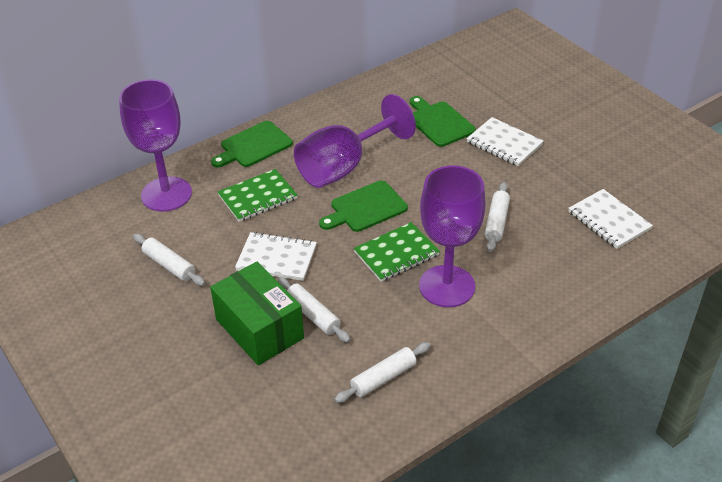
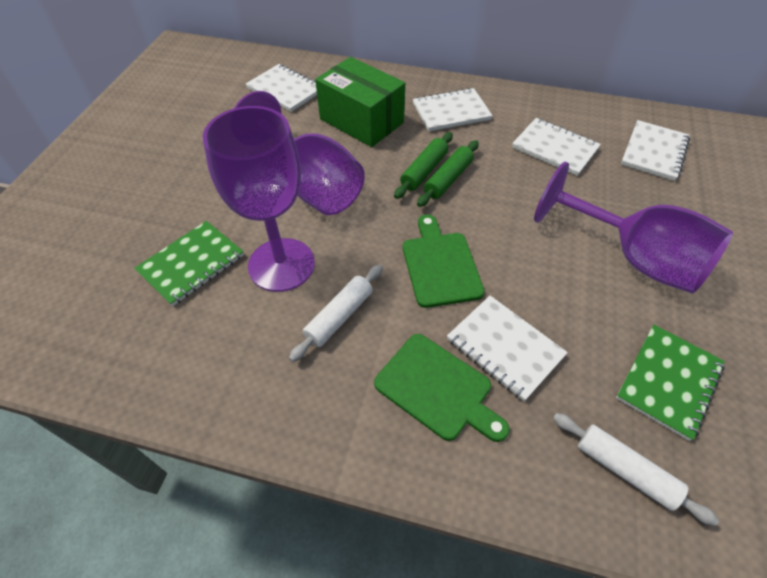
green cutting board: 3 -> 2
green rolling pin: 0 -> 2
white notebook: 3 -> 5
white rolling pin: 4 -> 2

